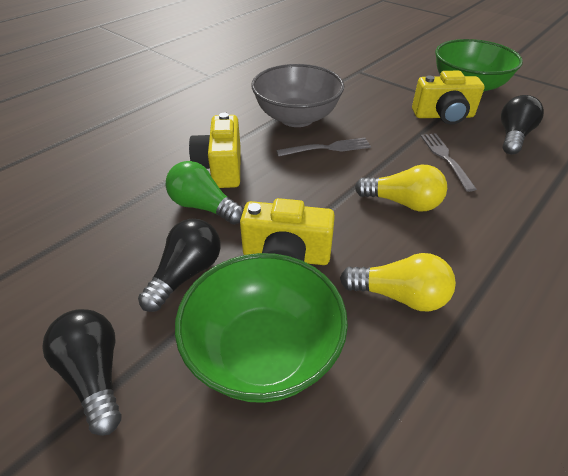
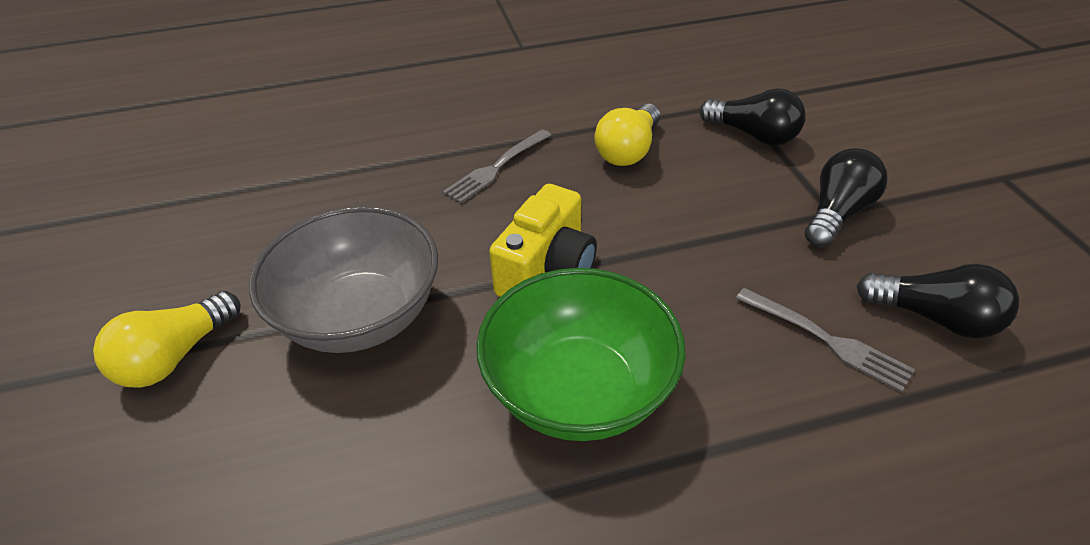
green bowl: 2 -> 1
green light bulb: 1 -> 0
yellow camera: 3 -> 1

